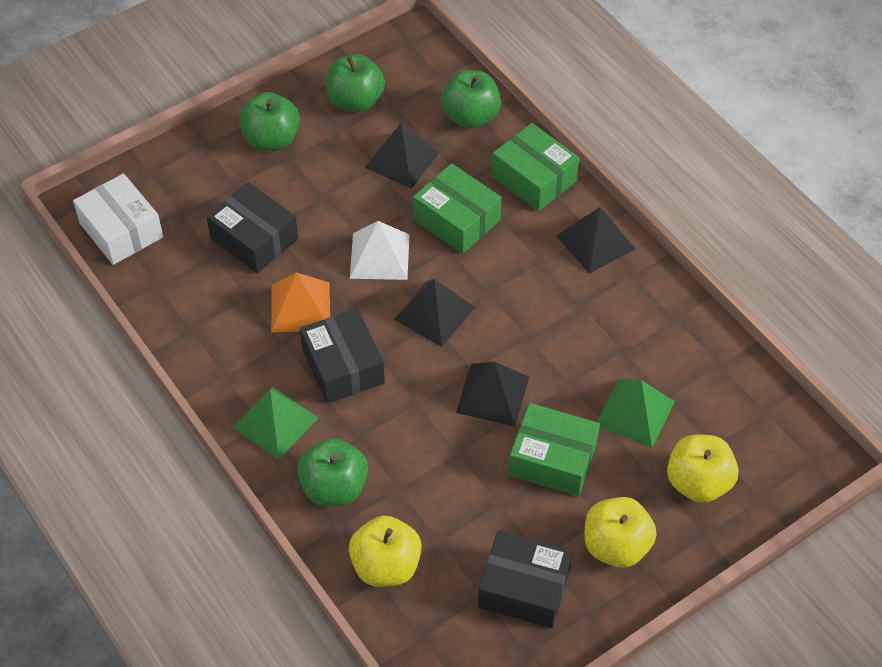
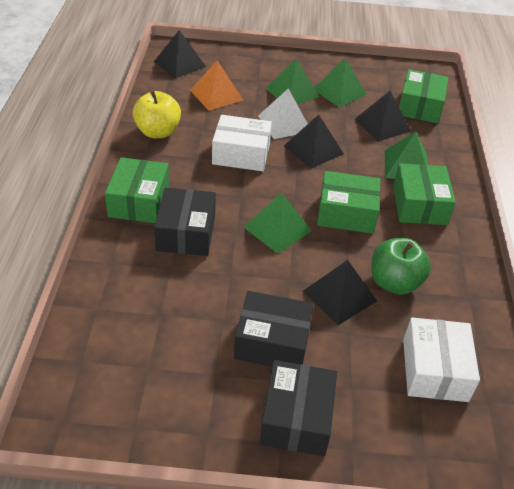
green apple: 4 -> 1
green box: 3 -> 4
green pyramid: 2 -> 4
white box: 1 -> 2
yellow apple: 3 -> 1

